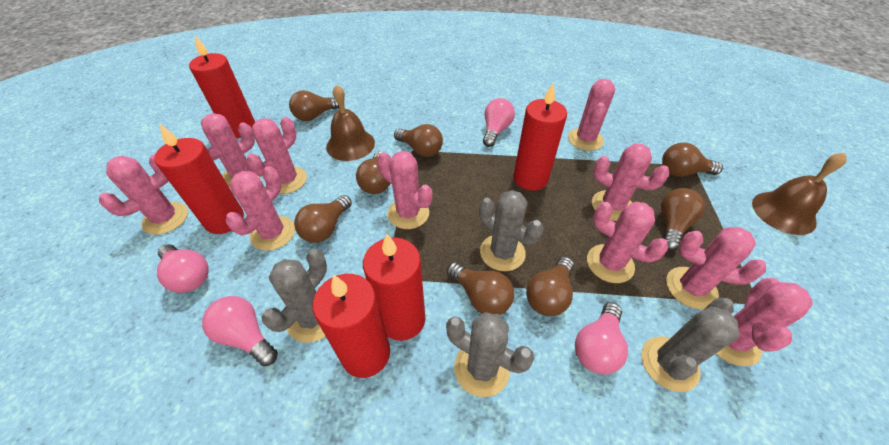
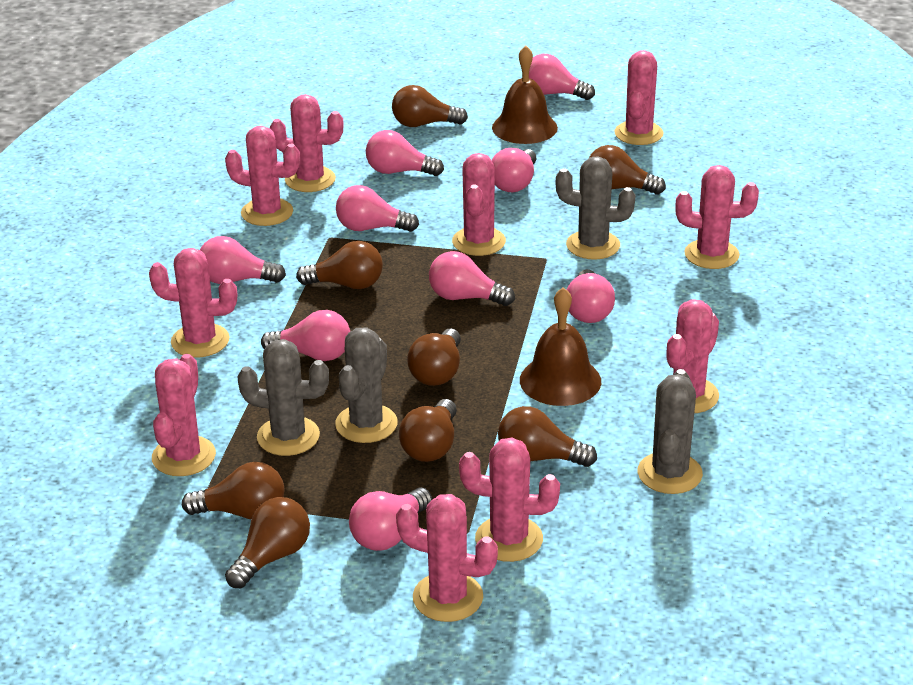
pink light bulb: 4 -> 9
red candle: 5 -> 0

